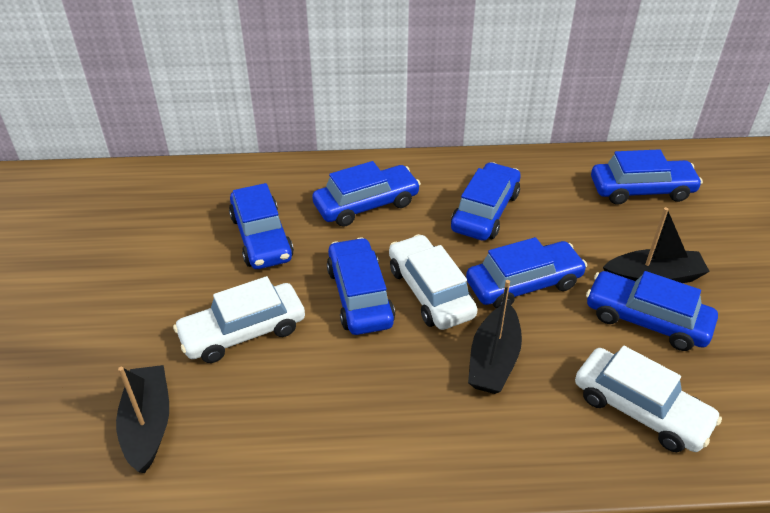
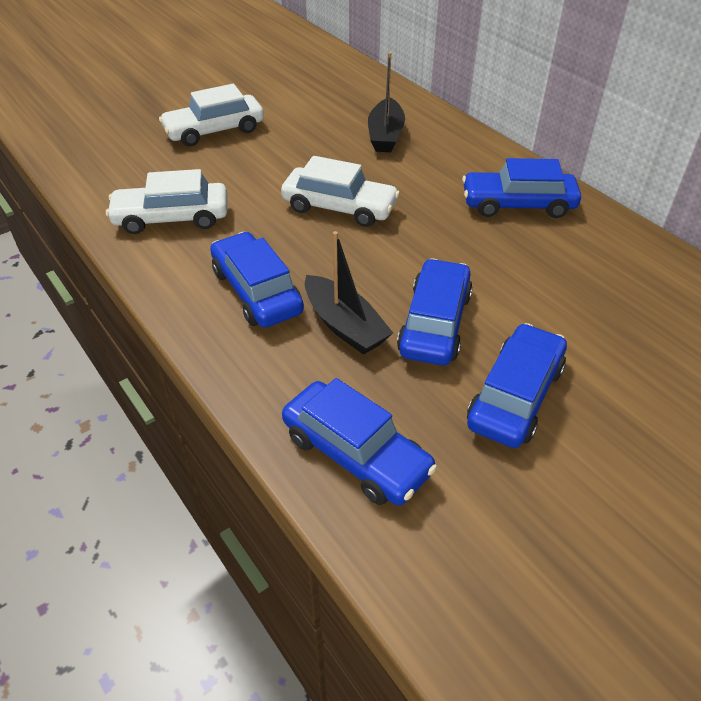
black boat: 3 -> 2
blue car: 7 -> 5

